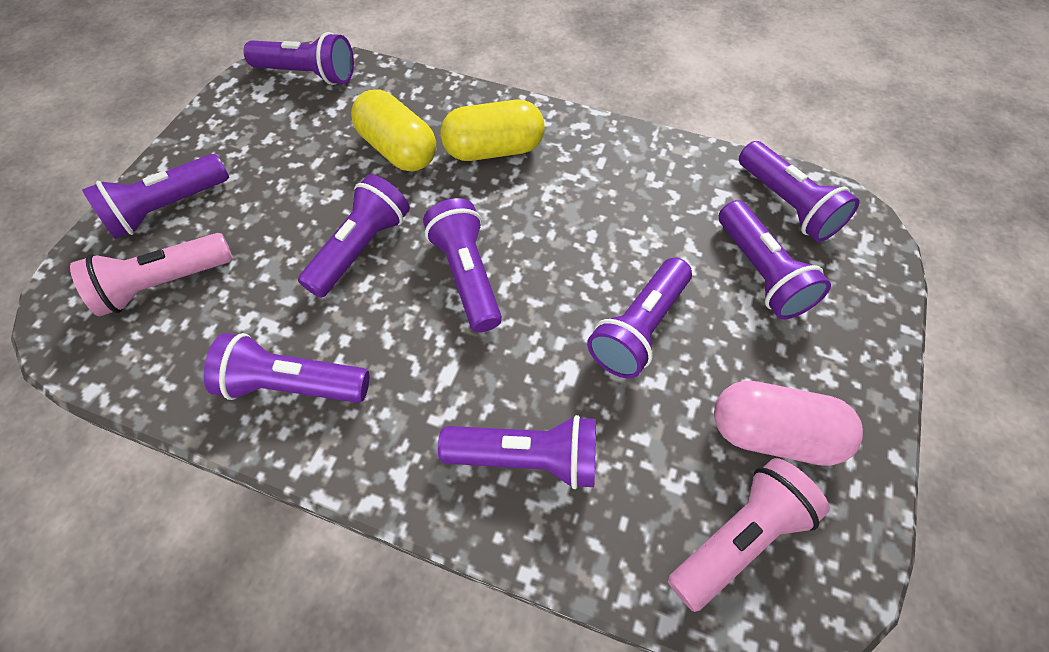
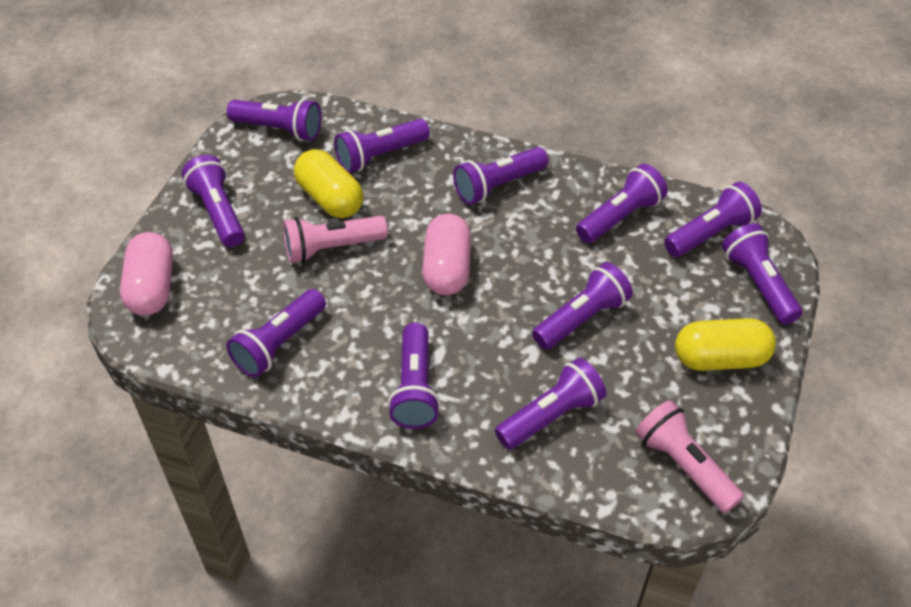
pink capsule: 1 -> 2
purple flashlight: 9 -> 11

